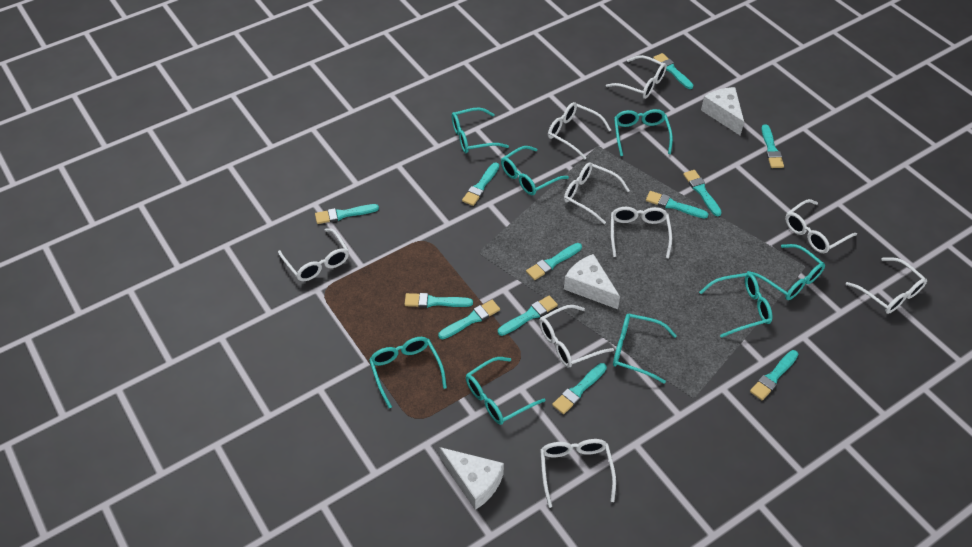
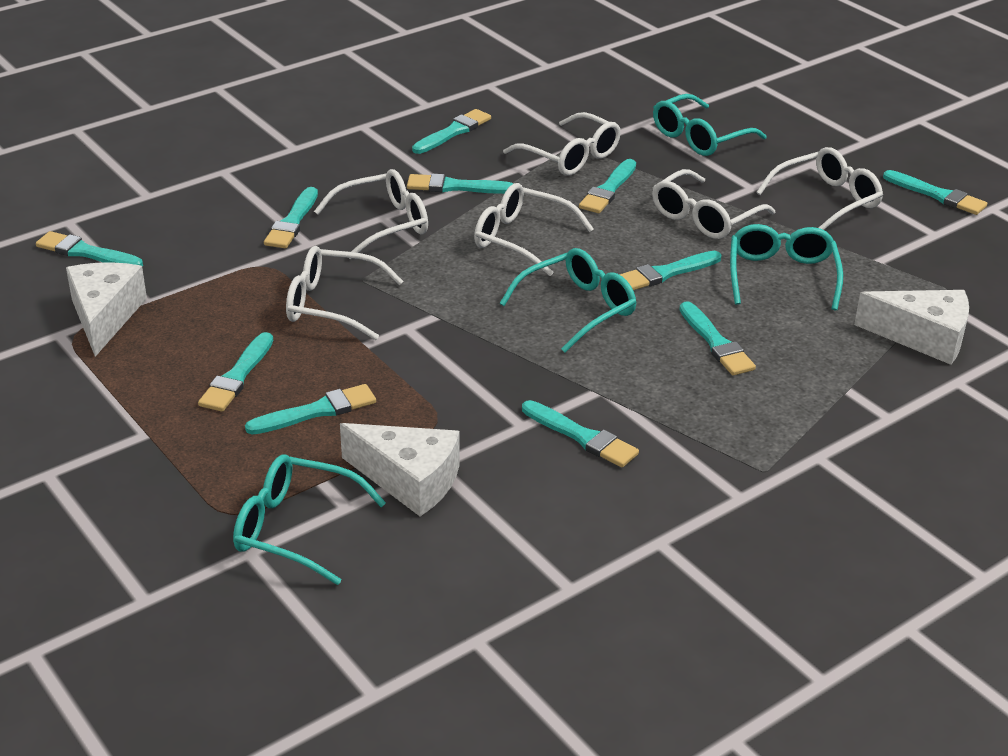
turquoise brush: 12 -> 11
turquoise glasses: 8 -> 4
white glasses: 9 -> 6

